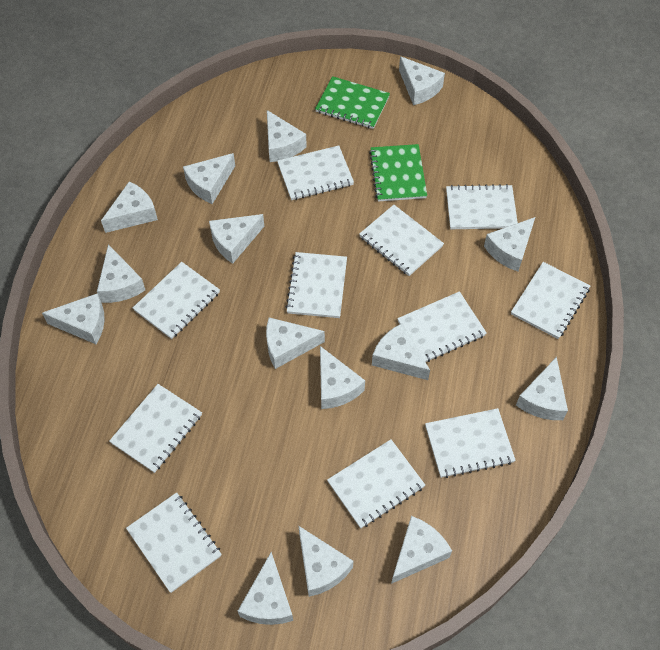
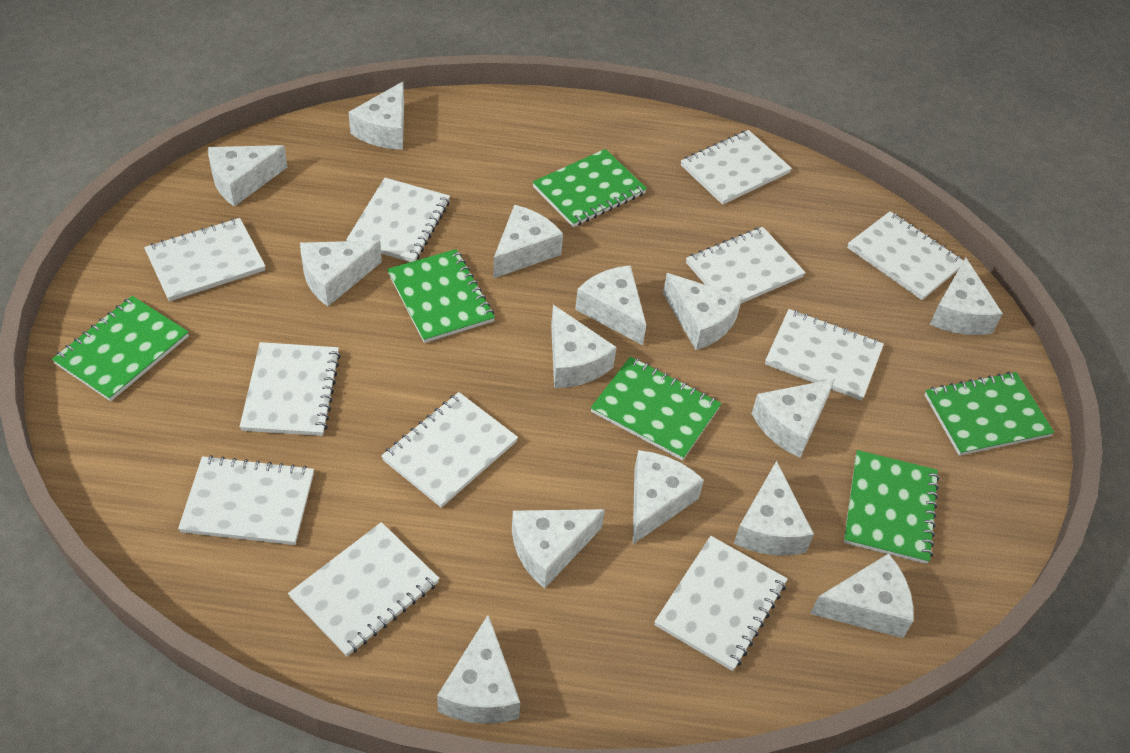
green notebook: 2 -> 6
white cheese: 15 -> 14

